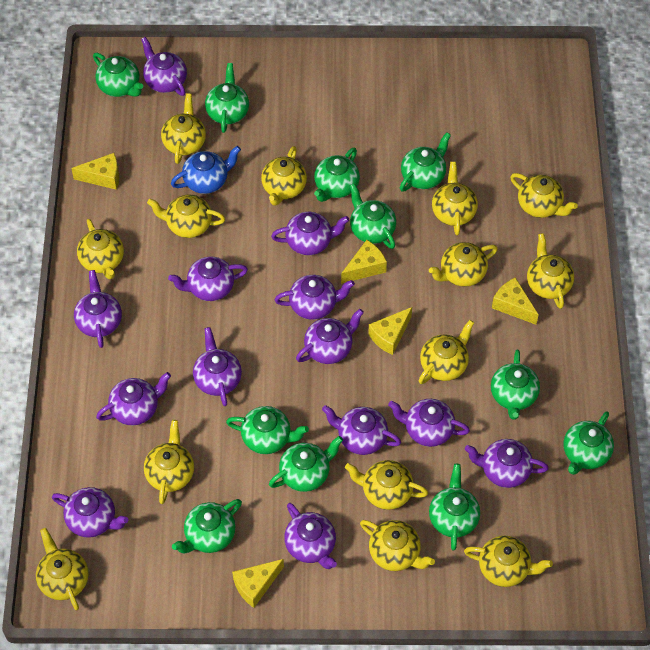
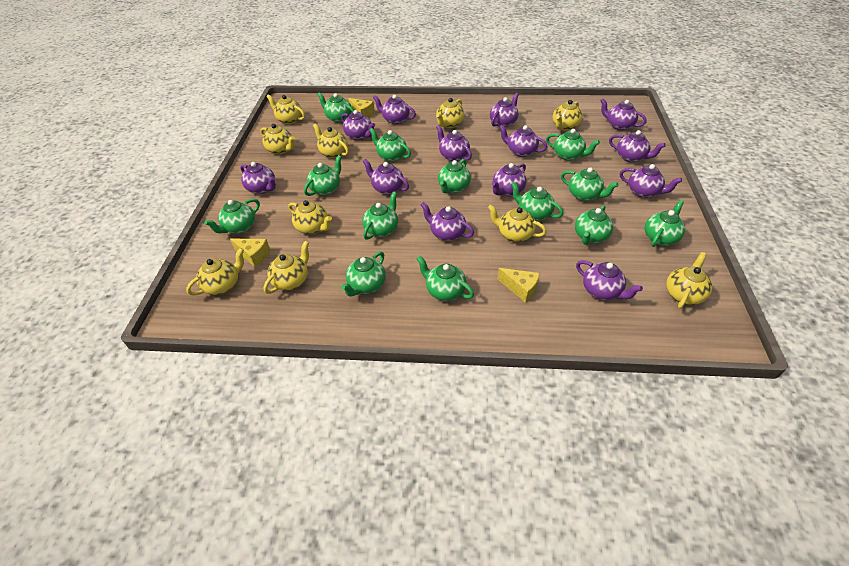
blue teapot: 1 -> 0
green teapot: 11 -> 13
yellow cheese: 5 -> 3
yellow teapot: 14 -> 10

